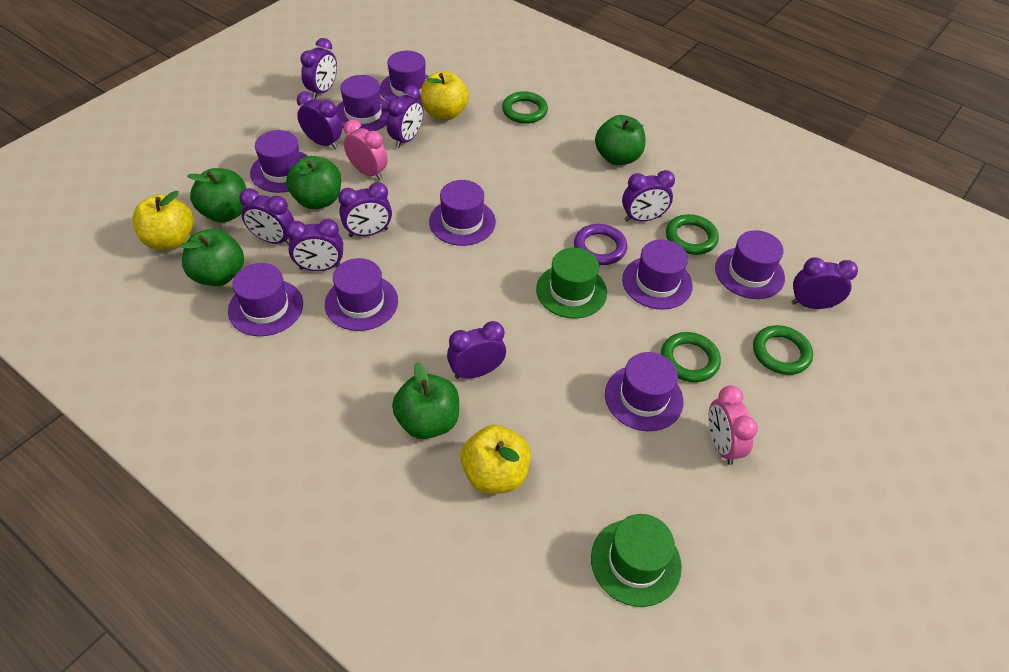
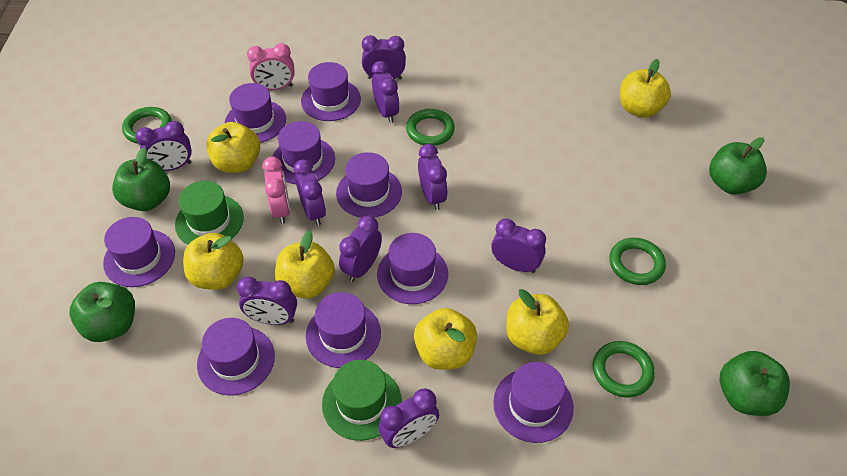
green apple: 5 -> 4
purple ring: 1 -> 0
yellow apple: 3 -> 6

